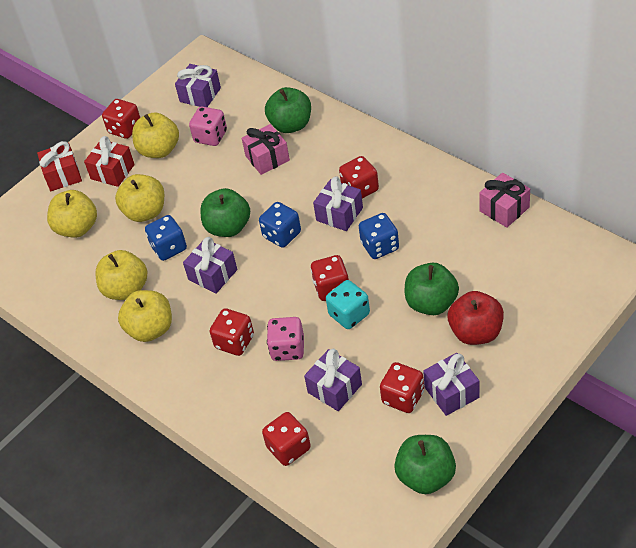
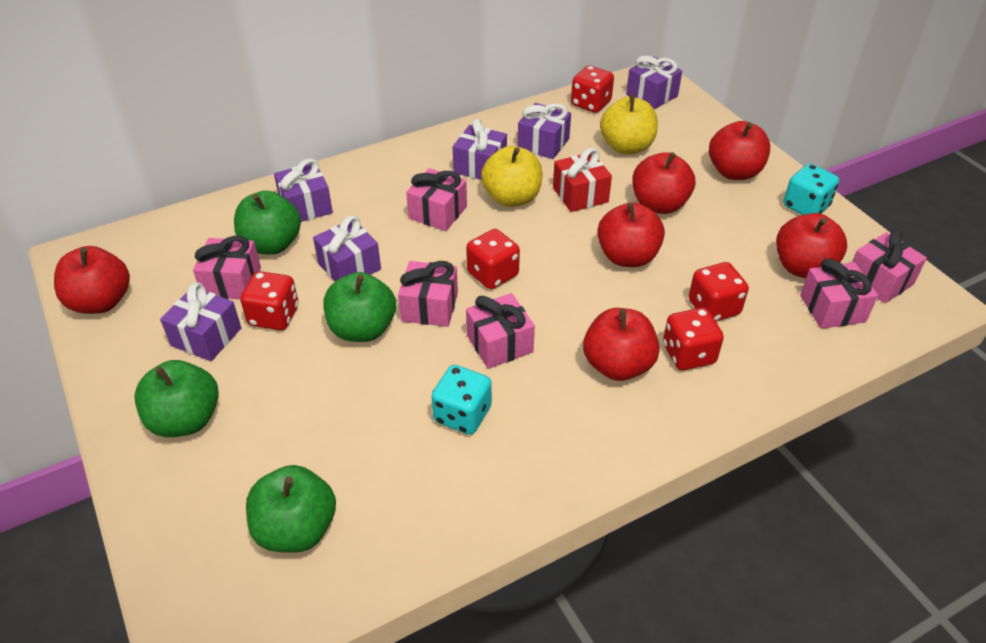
blue dice: 3 -> 0
pink dice: 2 -> 0
pink gift: 2 -> 6
purple gift: 5 -> 6
red apple: 1 -> 6
red dice: 6 -> 5
red gift: 2 -> 1
turquoise dice: 1 -> 2
yellow apple: 5 -> 2

